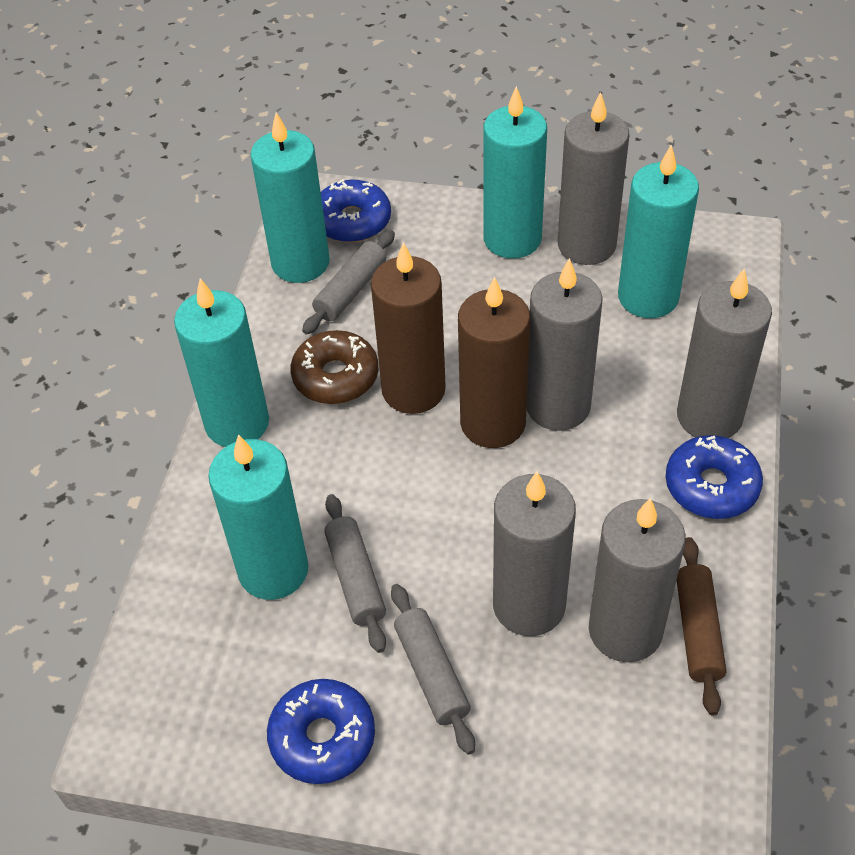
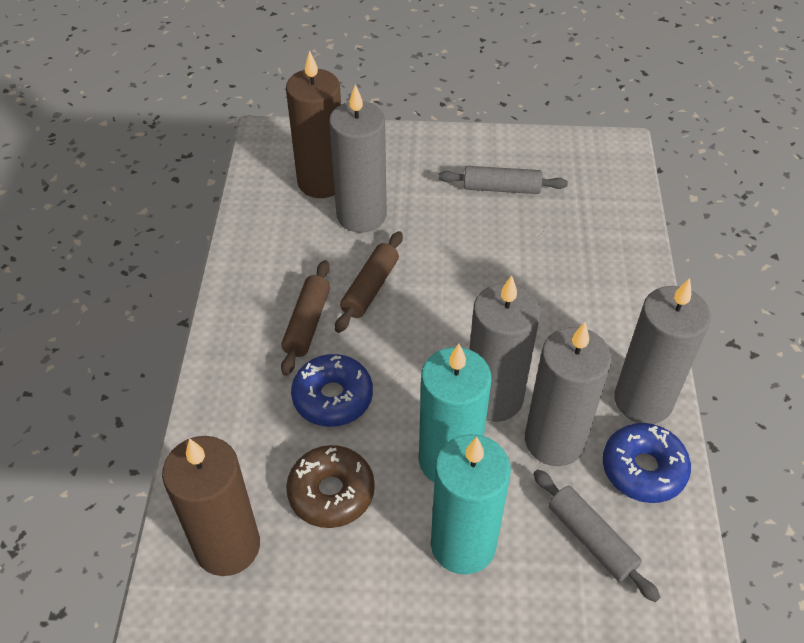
blue donut: 3 -> 2
brown rolling pin: 1 -> 2
grey candle: 5 -> 4
grey rolling pin: 3 -> 2
turquoise candle: 5 -> 2

